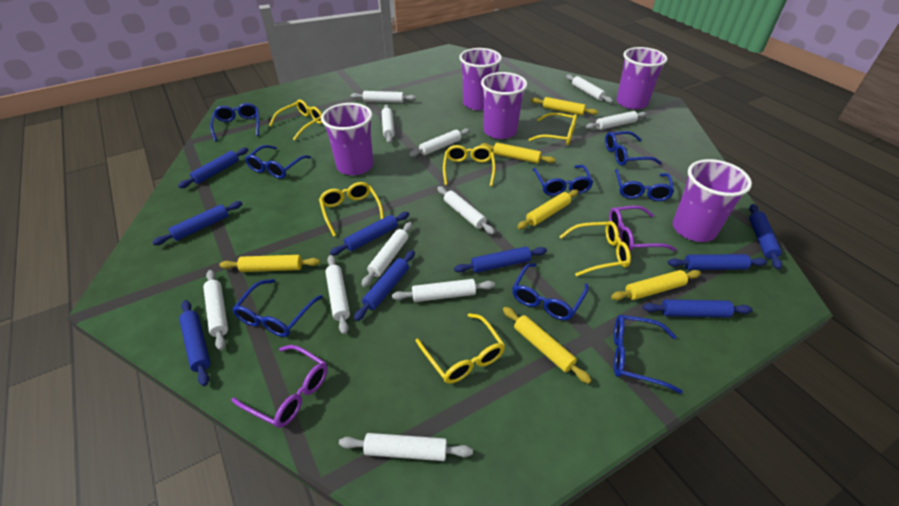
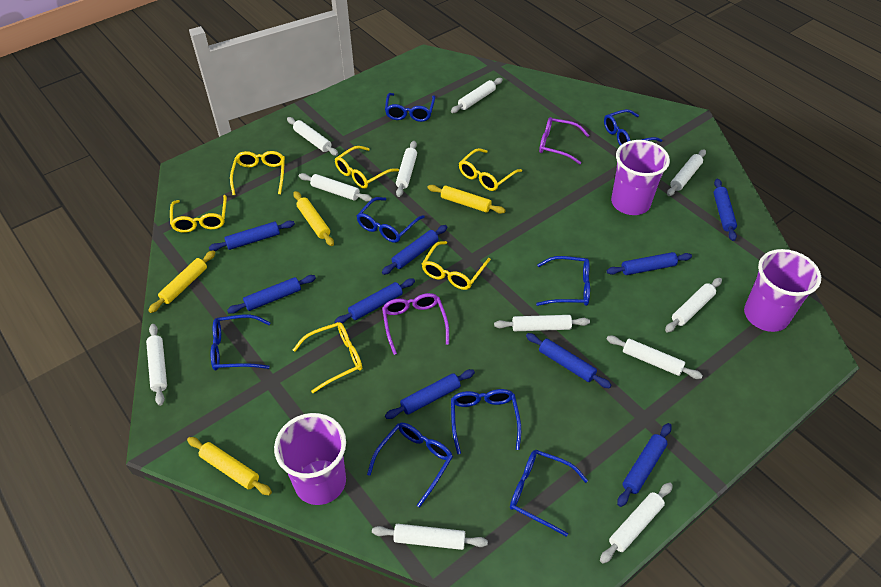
purple cup: 5 -> 3
yellow rolling pin: 6 -> 4

